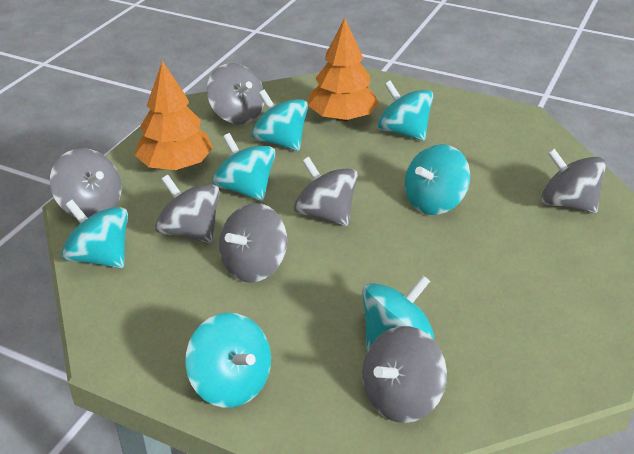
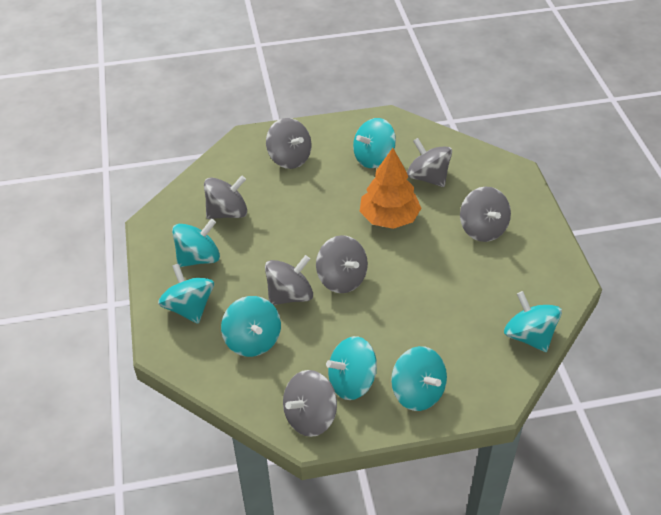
orange tree: 2 -> 1

